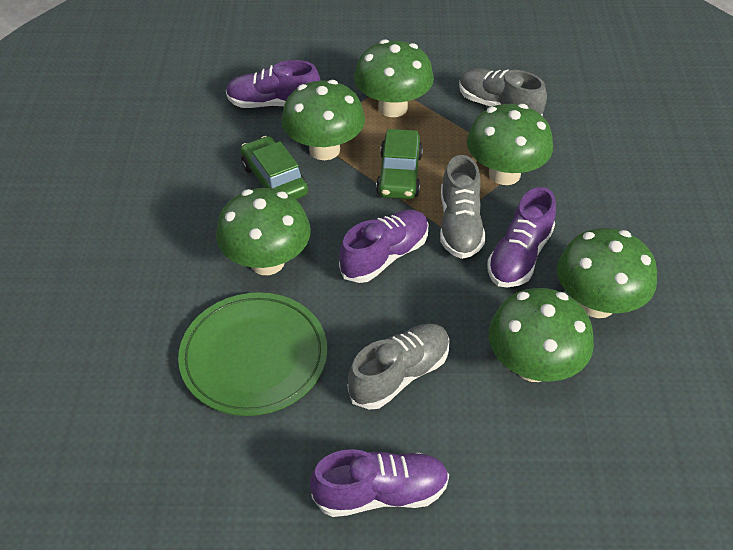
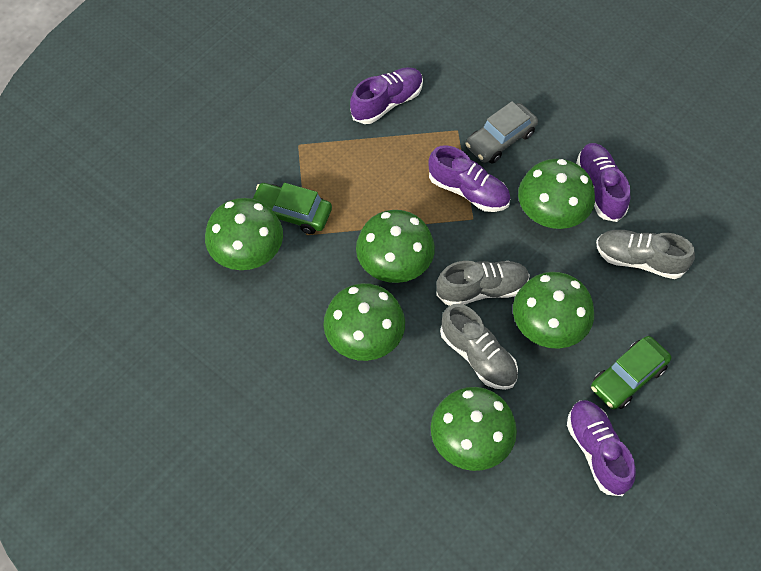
green plate: 1 -> 0
grey car: 0 -> 1

